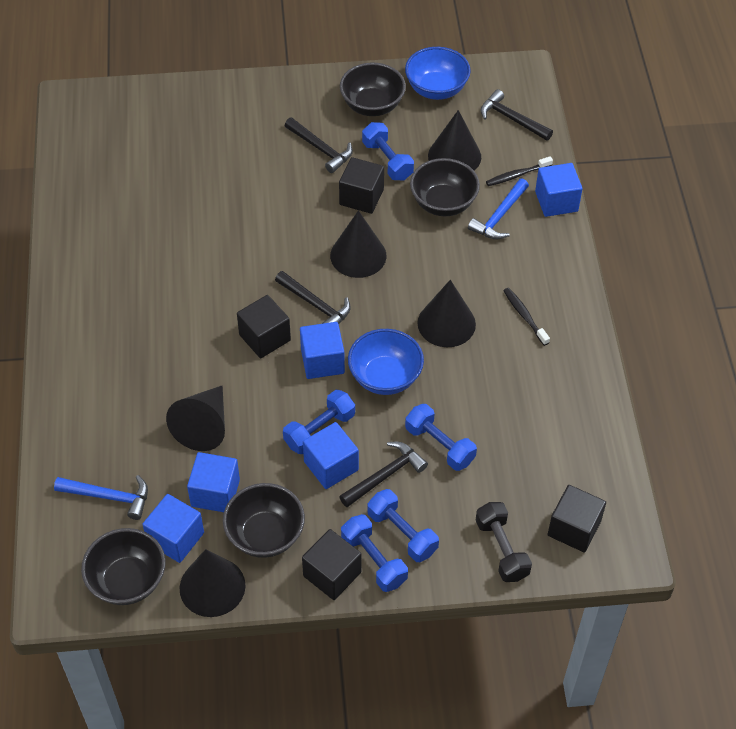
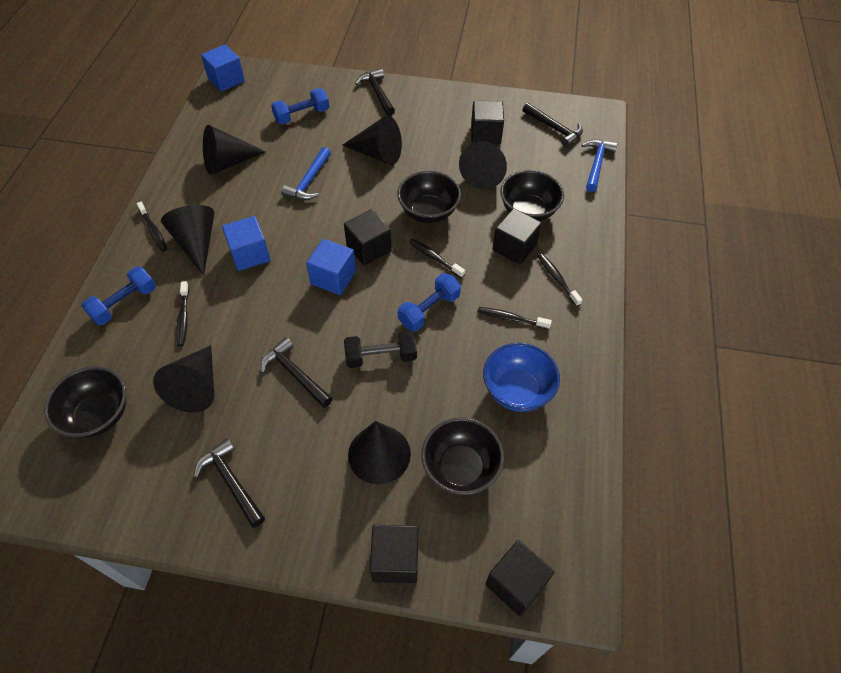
black cone: 5 -> 6
black cube: 4 -> 5
black toothbrush: 2 -> 5
blue bowl: 2 -> 1
blue cube: 5 -> 3
blue dumbbell: 5 -> 3

